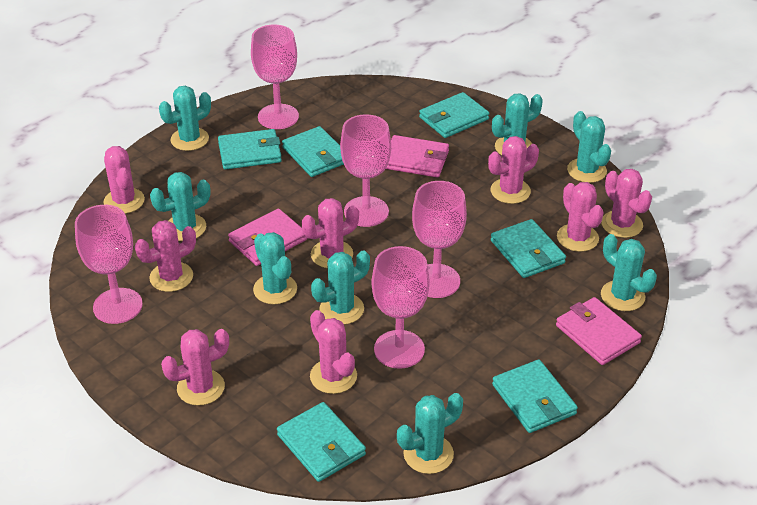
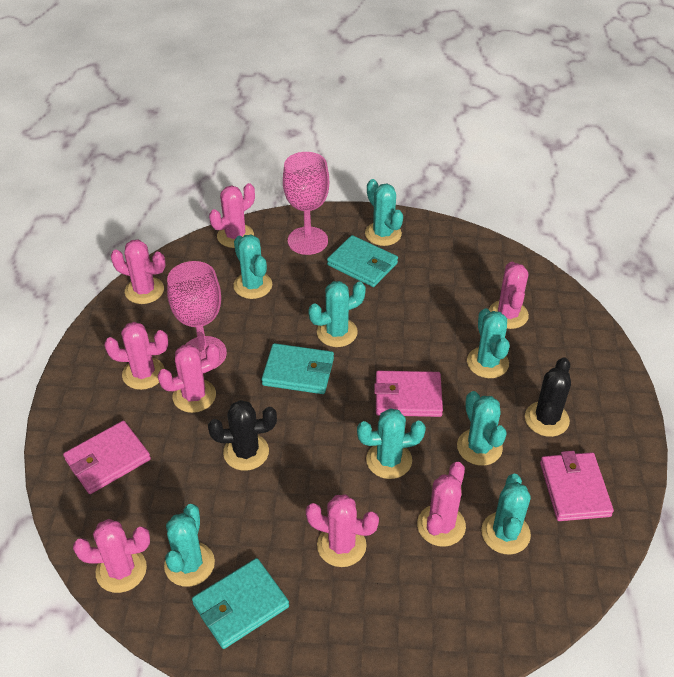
black cactus: 0 -> 2
pink goblet: 5 -> 2
turquoise wallet: 6 -> 3

